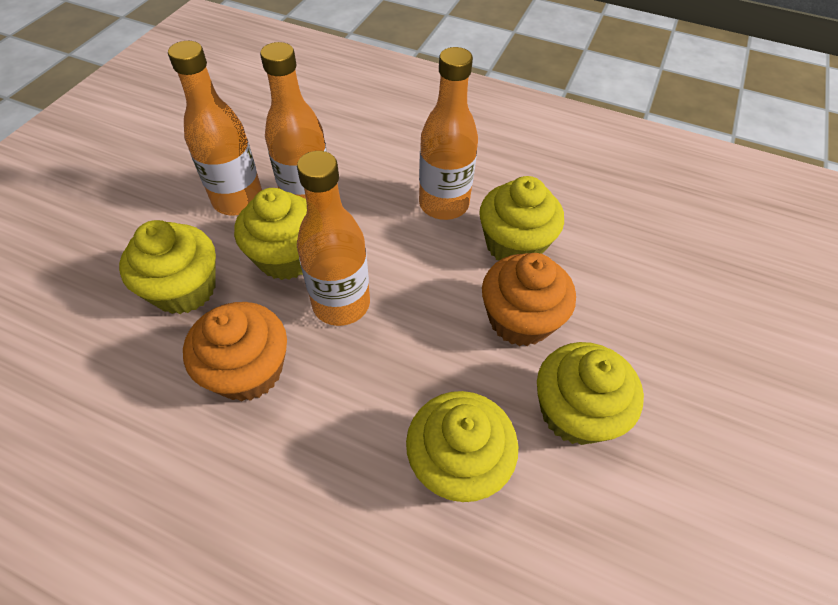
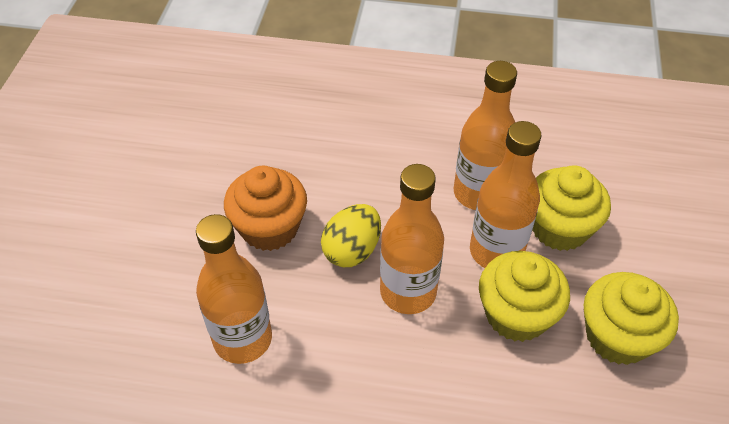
orange cupcake: 2 -> 1
yellow cupcake: 5 -> 3
yellow egg: 0 -> 1

